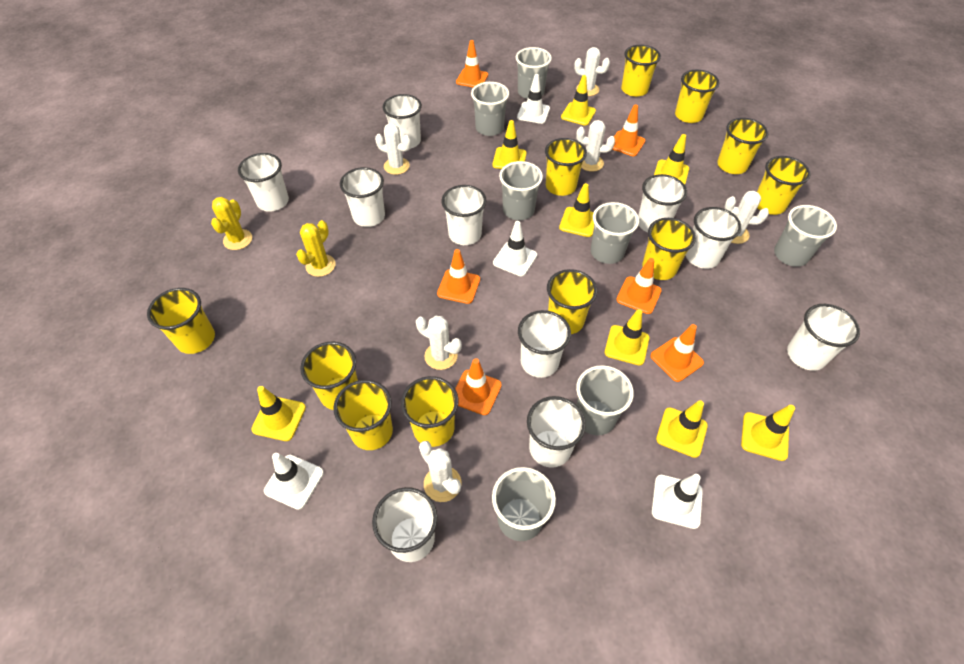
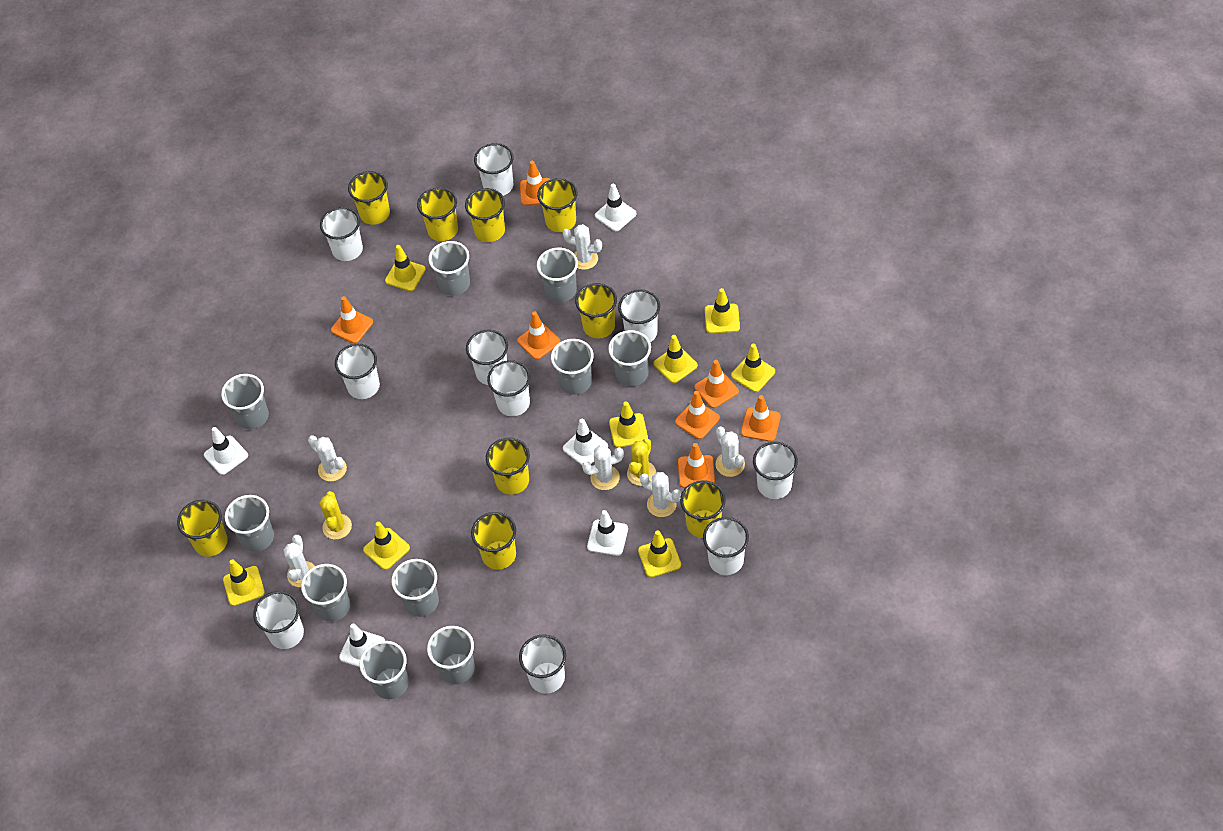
grey cup: 7 -> 10
orange traffic cone: 6 -> 7
white traffic cone: 4 -> 5
yellow cup: 11 -> 9

